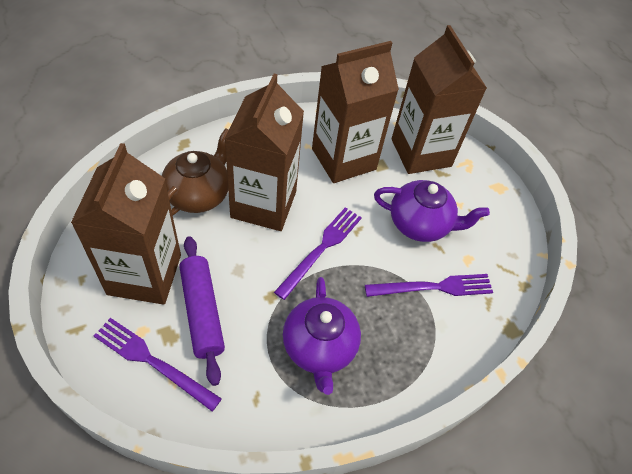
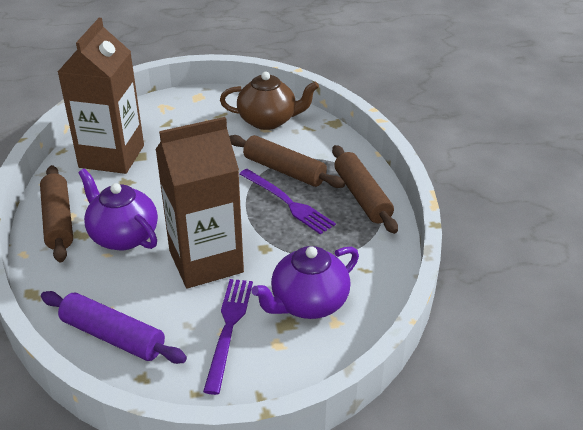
brown carton: 4 -> 2
brown rolling pin: 0 -> 3
purple fork: 3 -> 2

